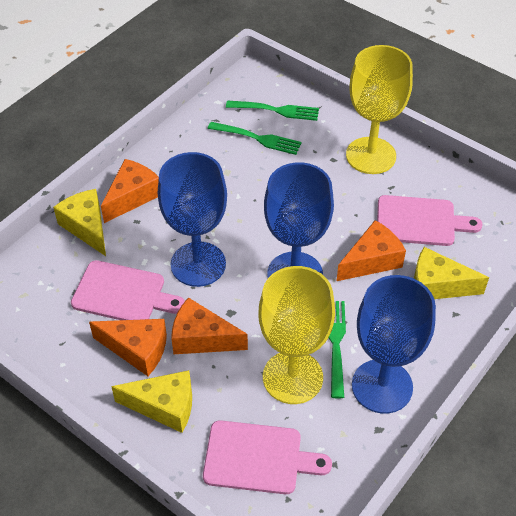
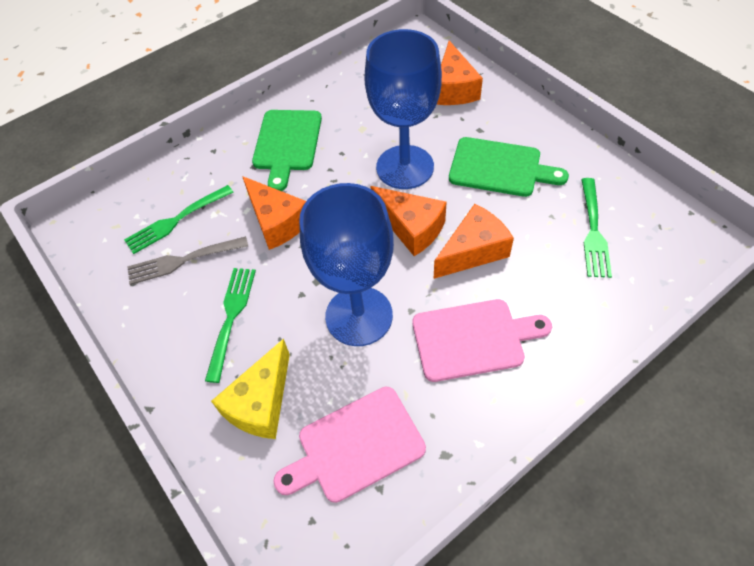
blue goblet: 3 -> 2
green cutting board: 0 -> 2
grey fork: 0 -> 1
pink cutting board: 3 -> 2
yellow cheese: 3 -> 1
yellow goblet: 2 -> 0

